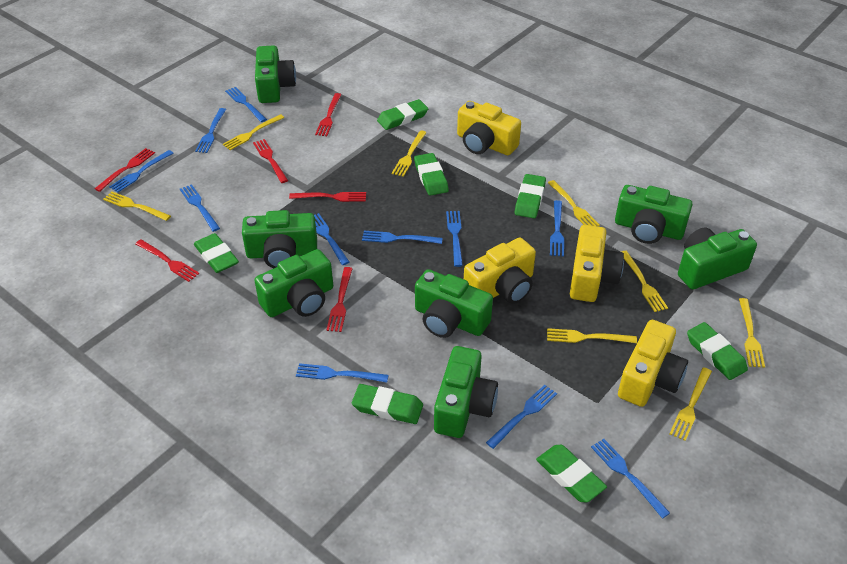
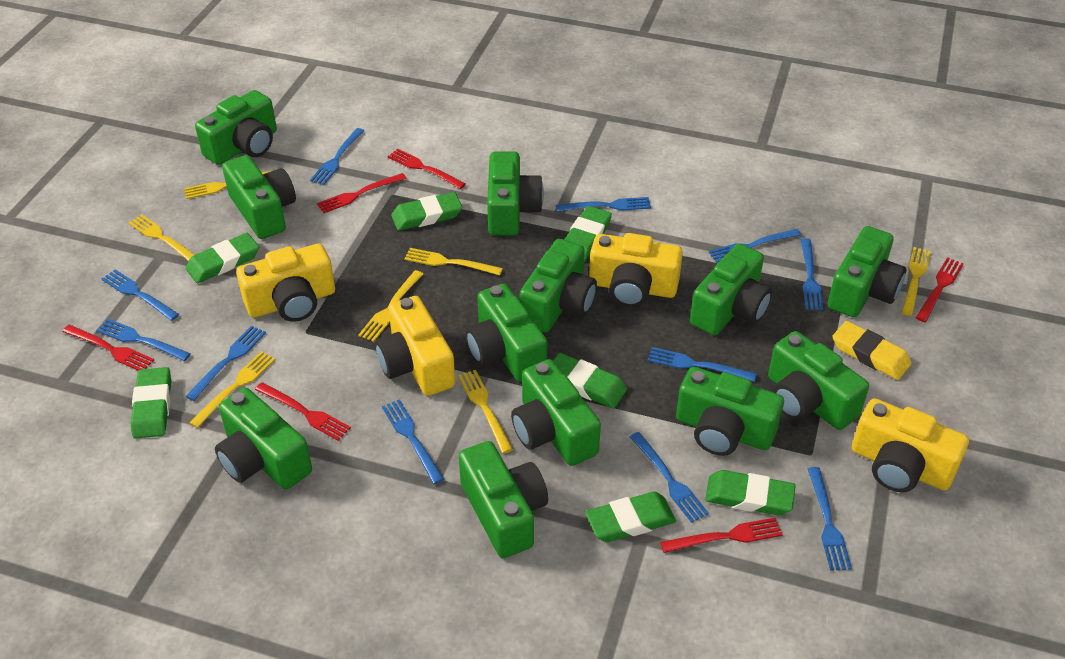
green camera: 7 -> 12
yellow eraser: 0 -> 1
yellow fork: 8 -> 7

